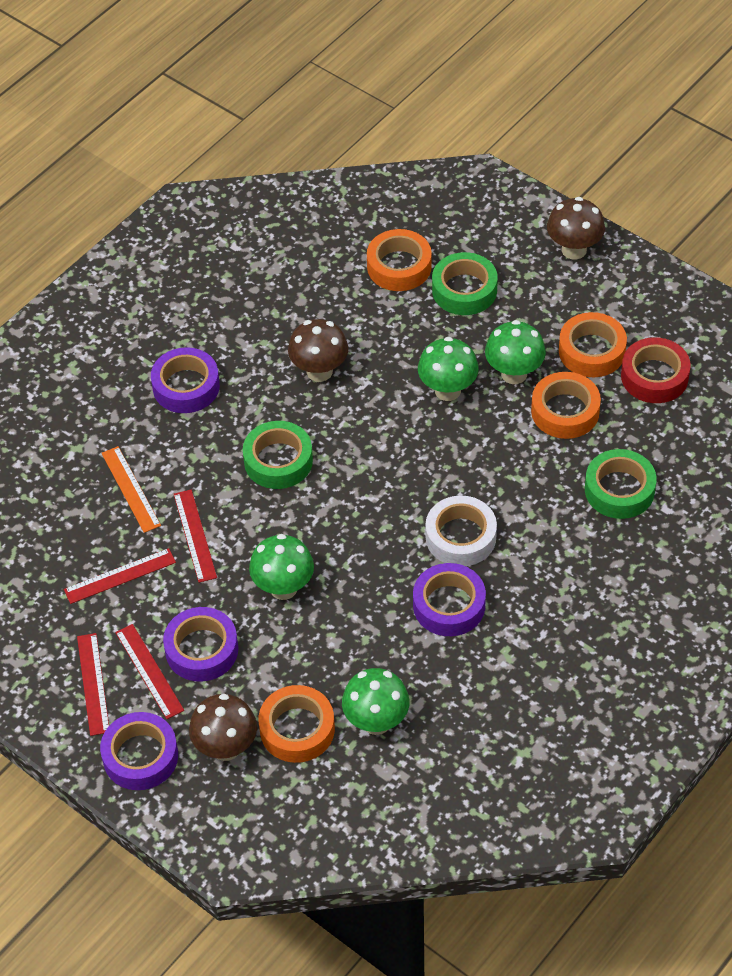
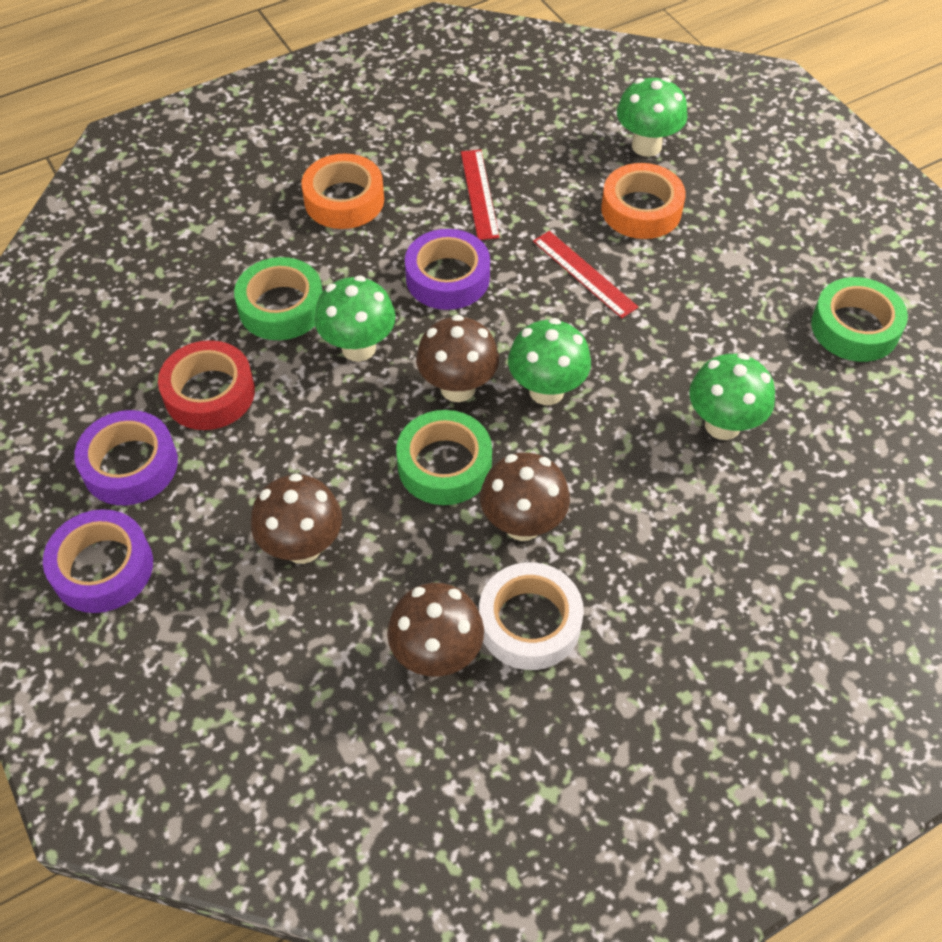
brown mushroom: 3 -> 4
orange ruler: 1 -> 0
orange tape: 4 -> 2
purple tape: 4 -> 3
red ruler: 4 -> 2

